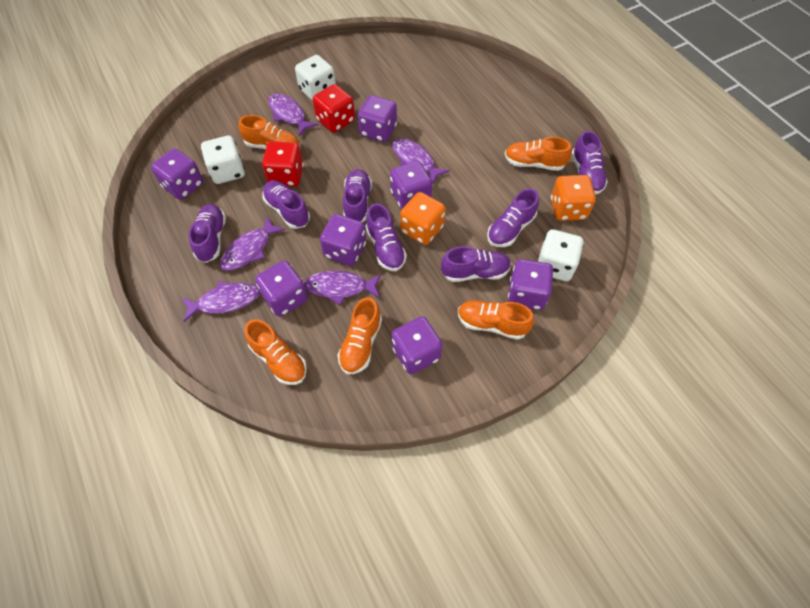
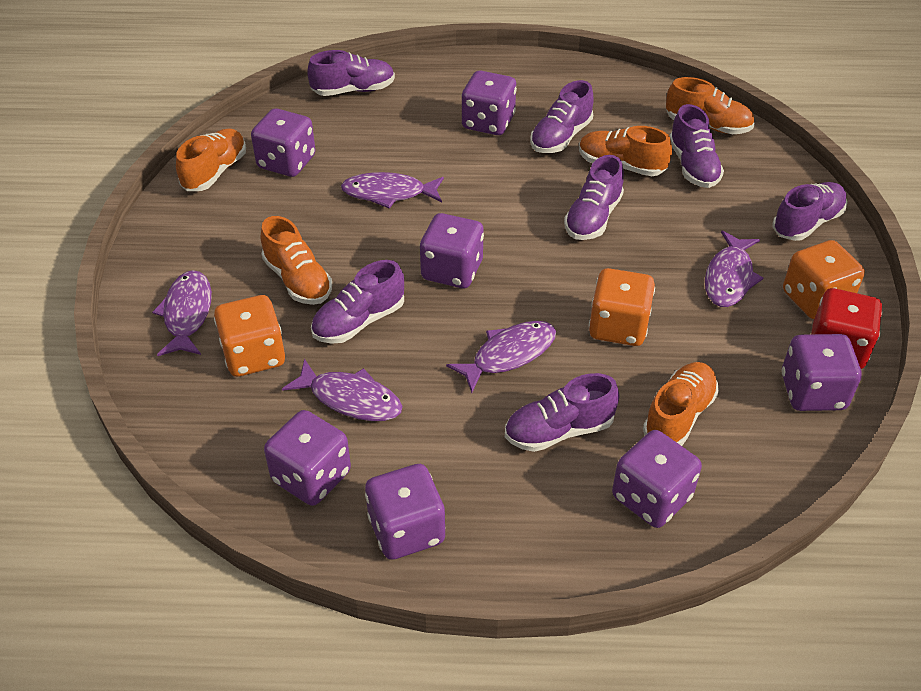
orange dice: 2 -> 3
red dice: 2 -> 1
white dice: 3 -> 0

